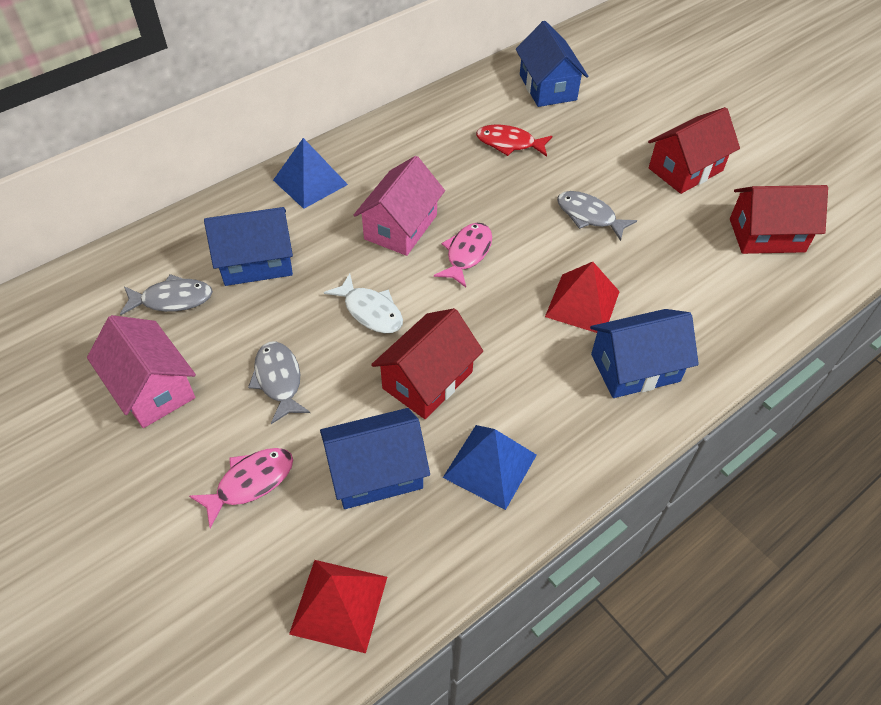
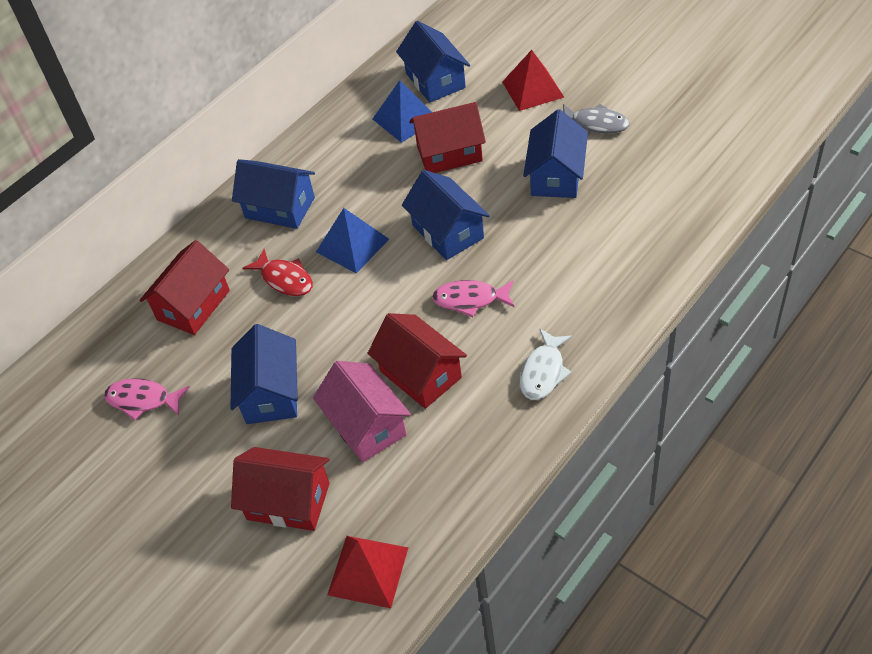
blue house: 4 -> 5
grey fish: 3 -> 1
pink house: 2 -> 1
red house: 3 -> 4

